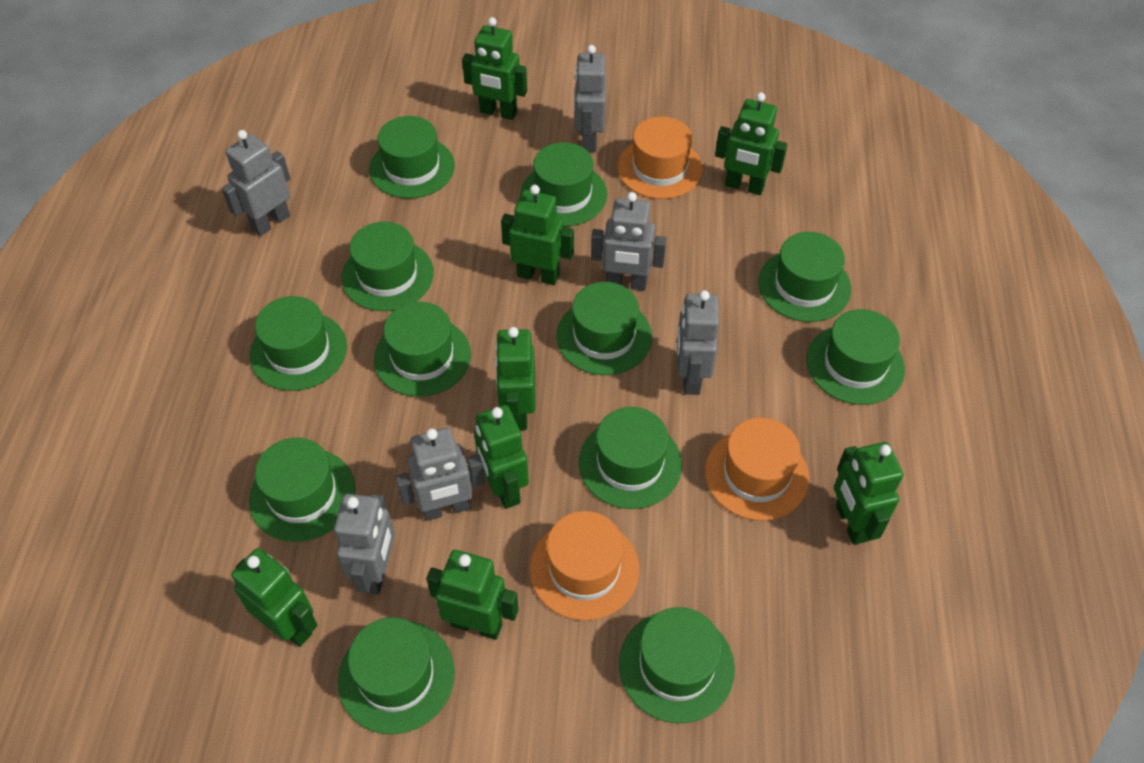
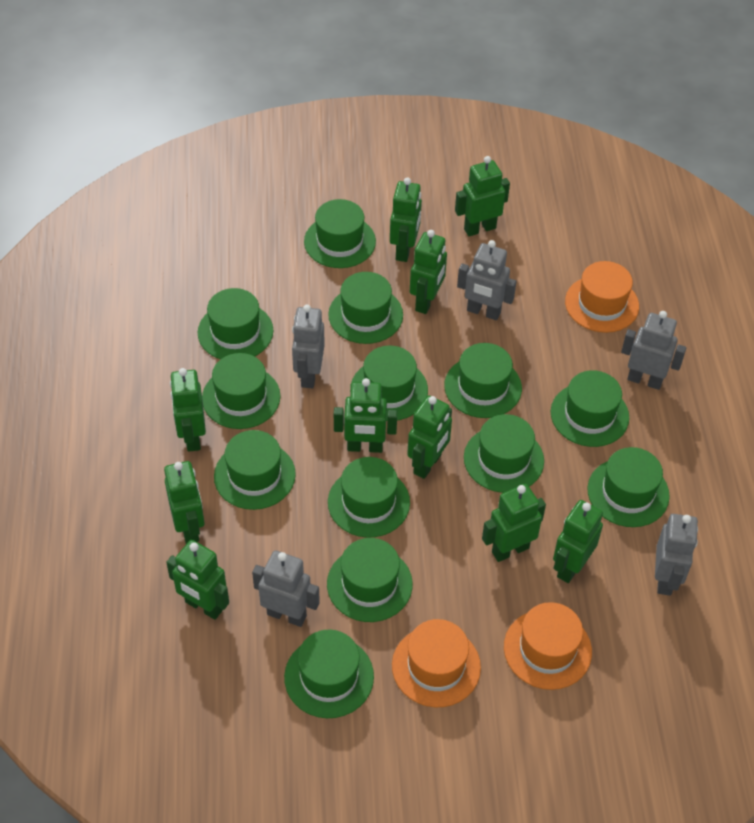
green hat: 12 -> 13
green robot: 8 -> 10
grey robot: 6 -> 5

